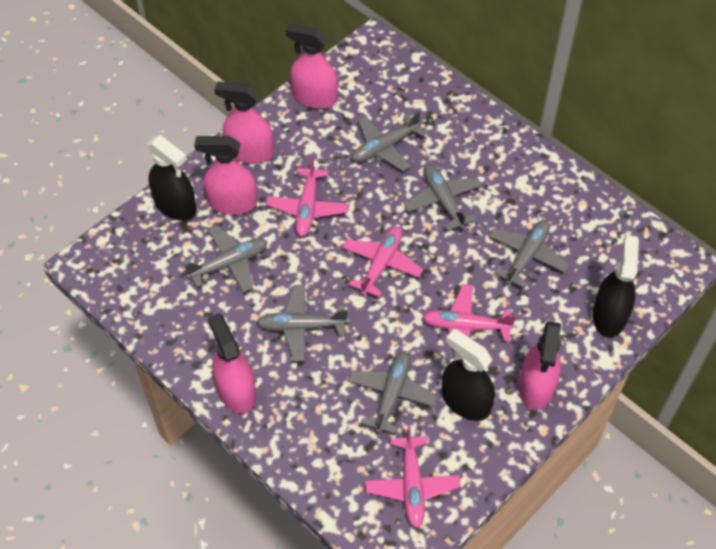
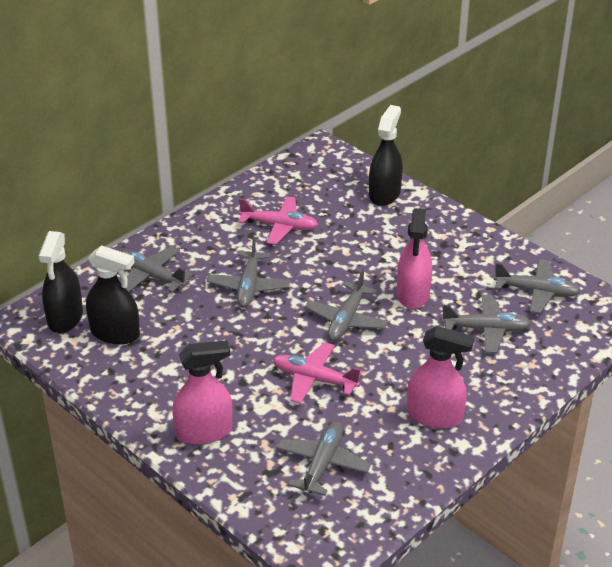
pink plane: 4 -> 2
pink spray bottle: 5 -> 3

